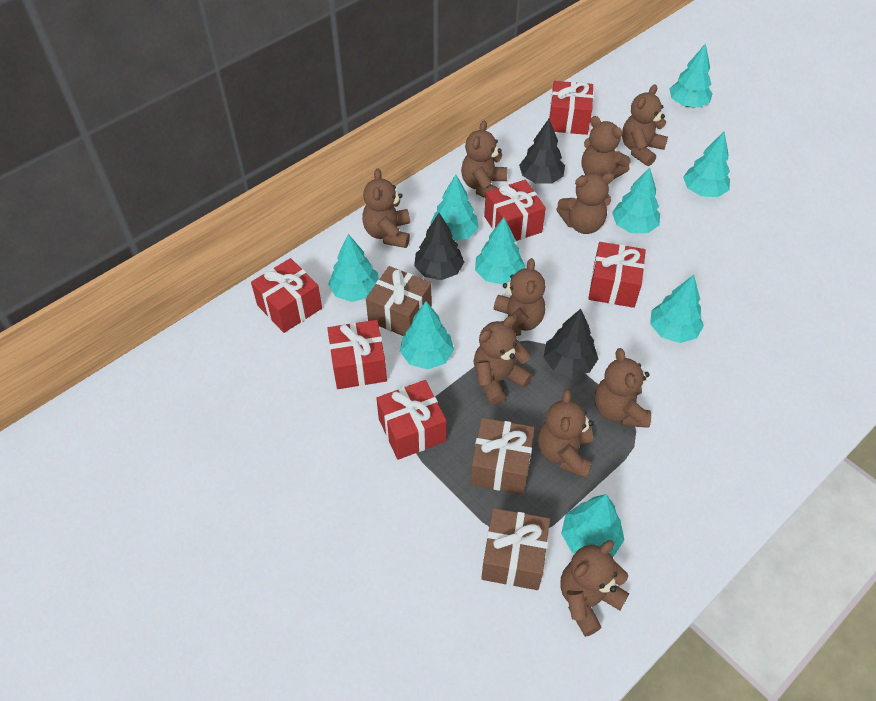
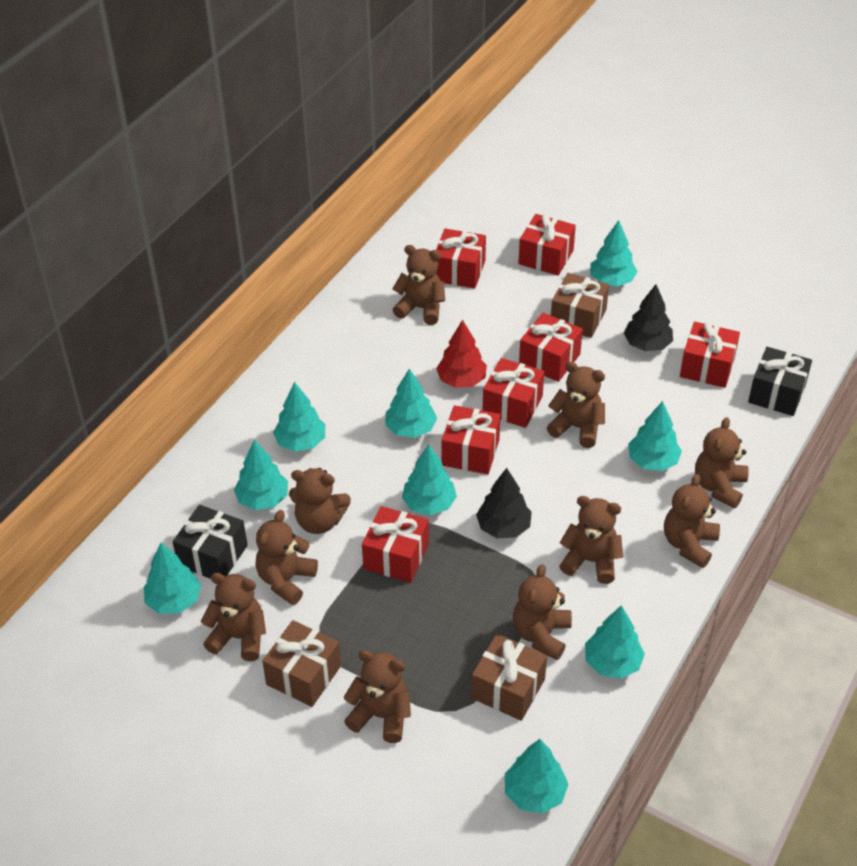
black gift: 0 -> 2
black tree: 3 -> 2
red gift: 6 -> 7
red tree: 0 -> 1

